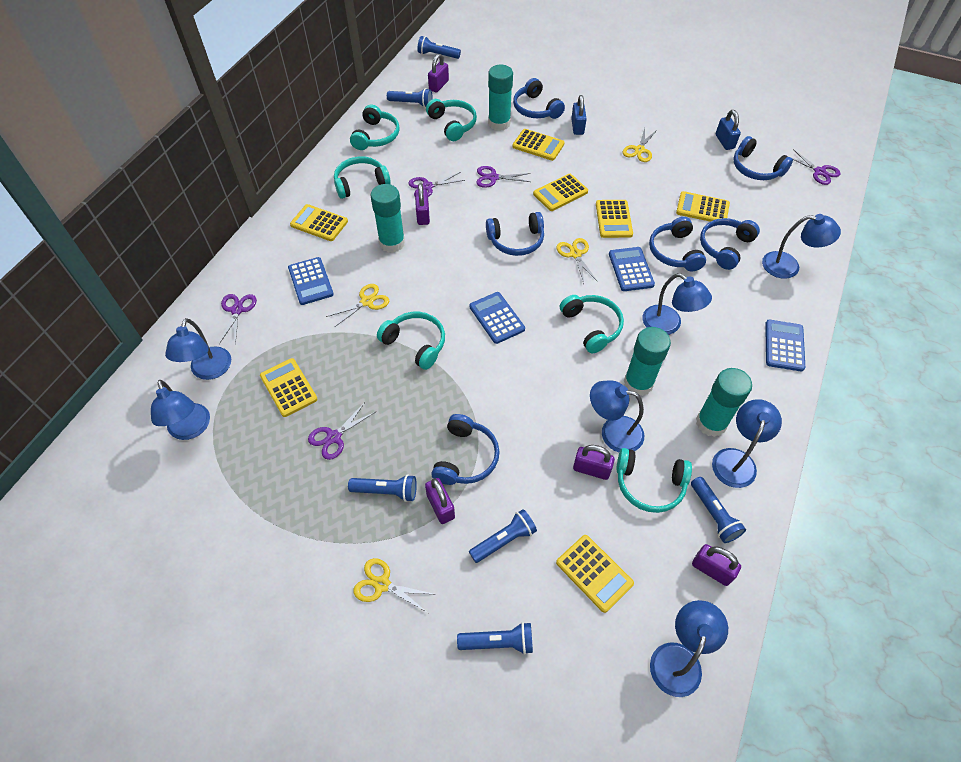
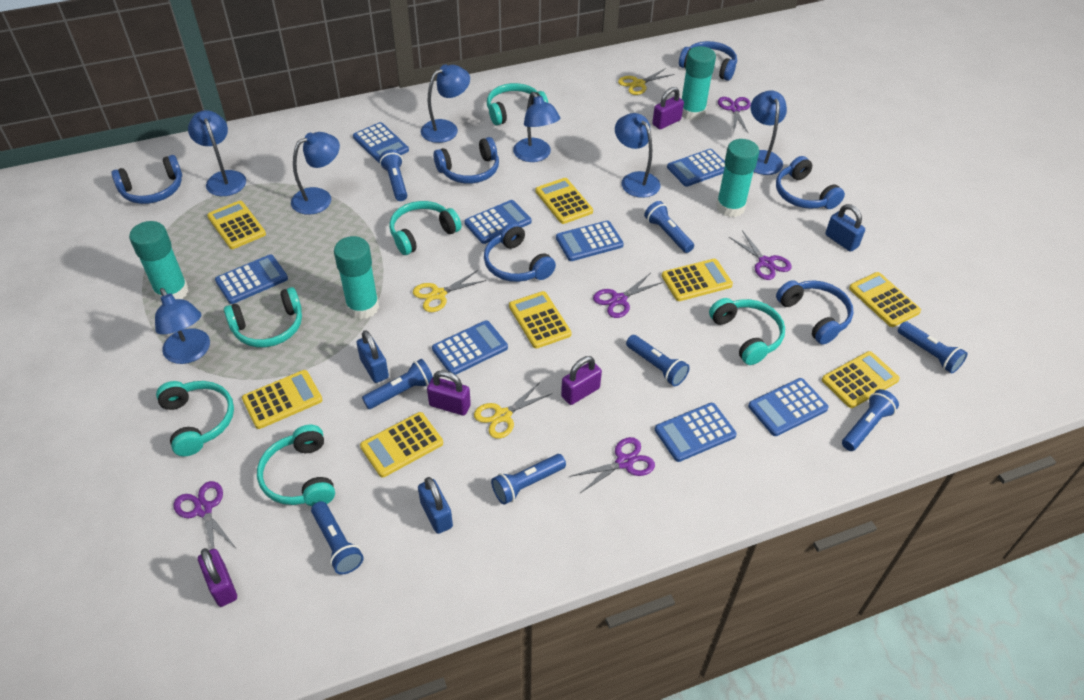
blue calculator: 4 -> 8
blue flashlight: 6 -> 8
blue padlock: 2 -> 3
purple padlock: 5 -> 4
yellow calculator: 7 -> 8
yellow scissors: 4 -> 3

